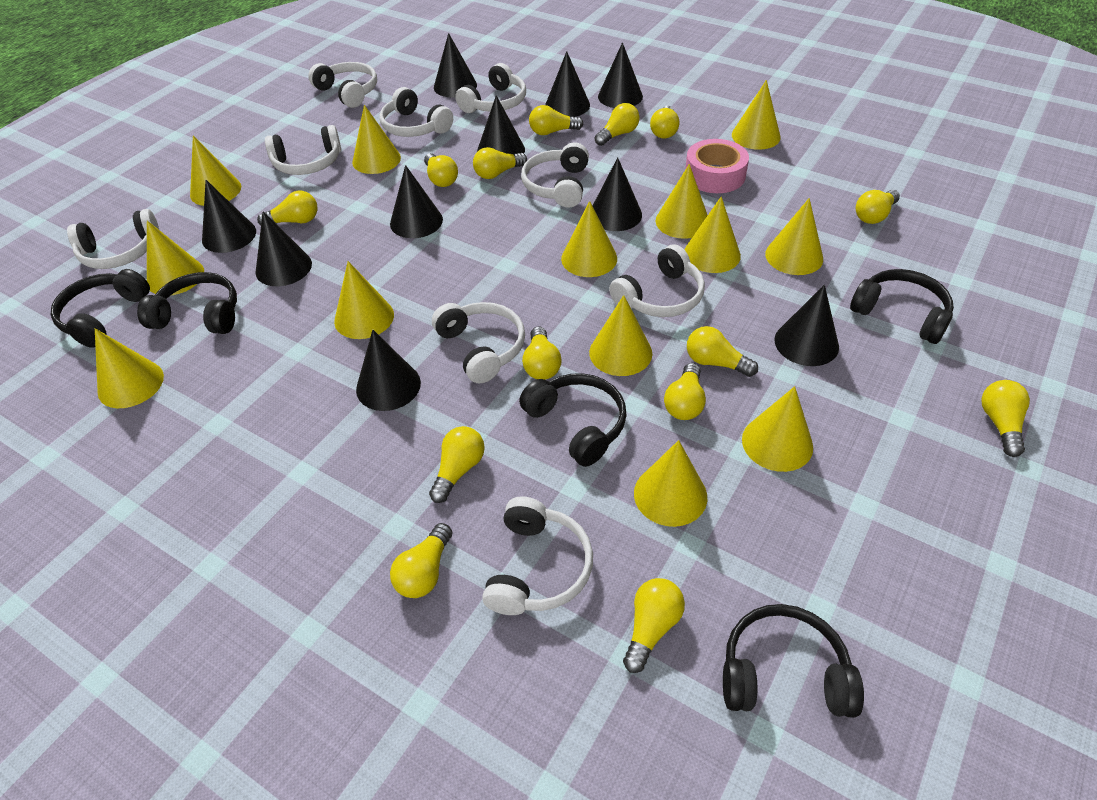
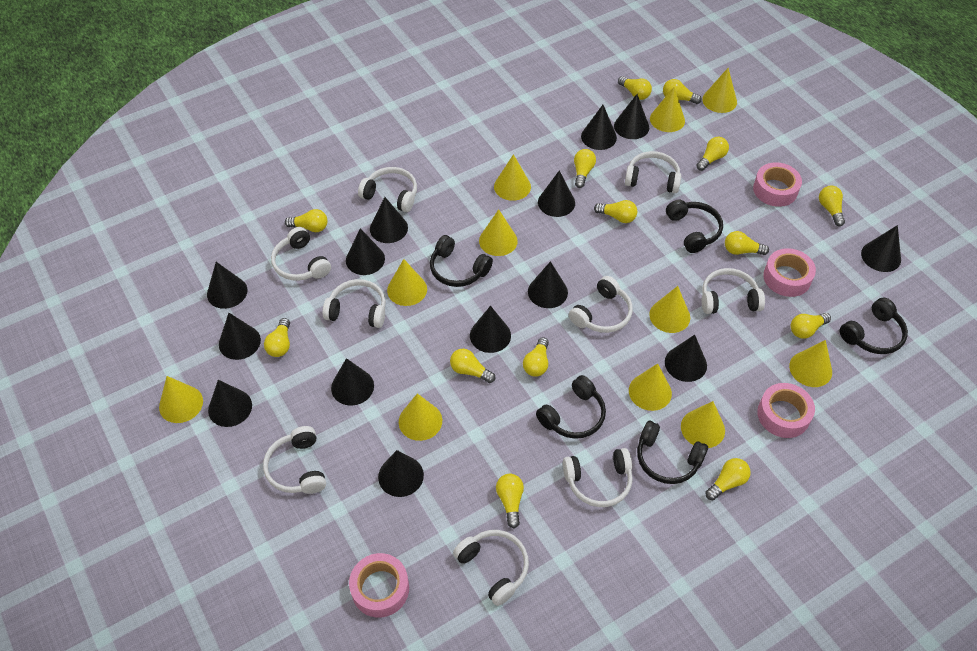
black cone: 10 -> 14
pink tape: 1 -> 4
yellow cone: 13 -> 11

